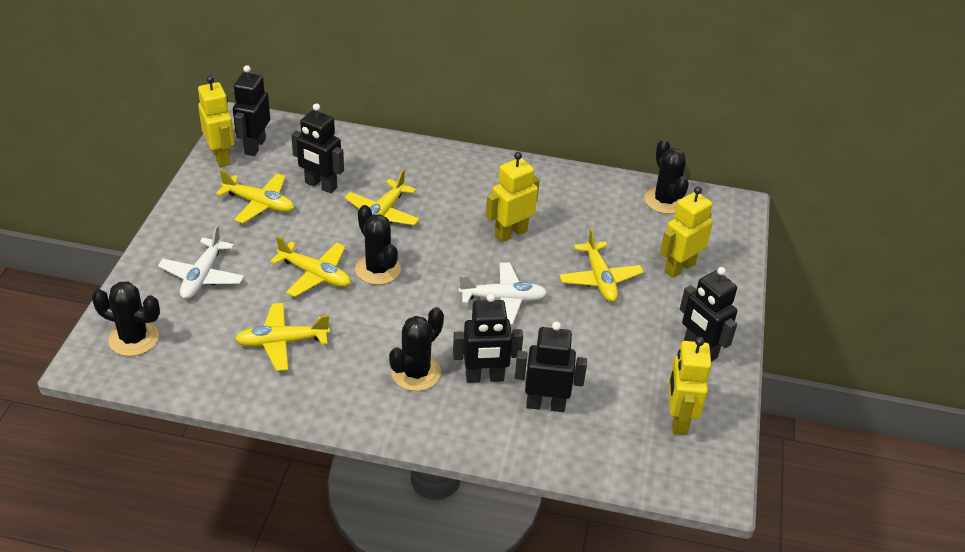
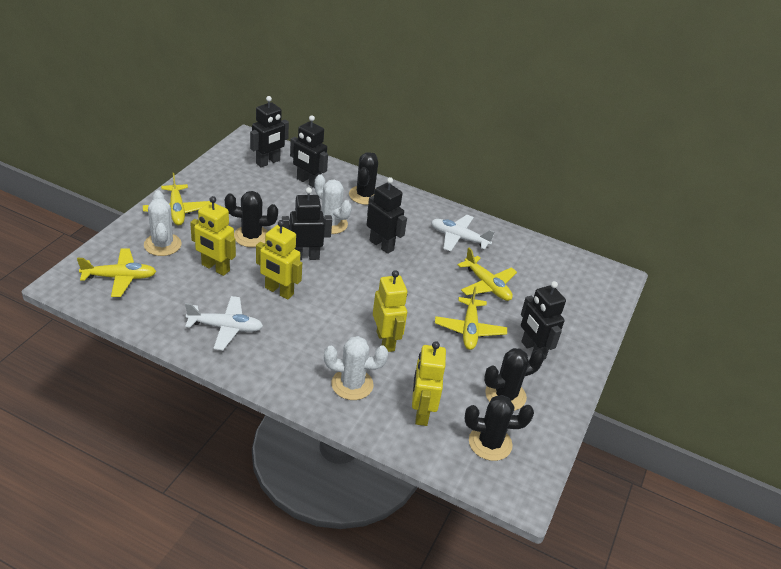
white cactus: 0 -> 3
yellow plane: 5 -> 4

